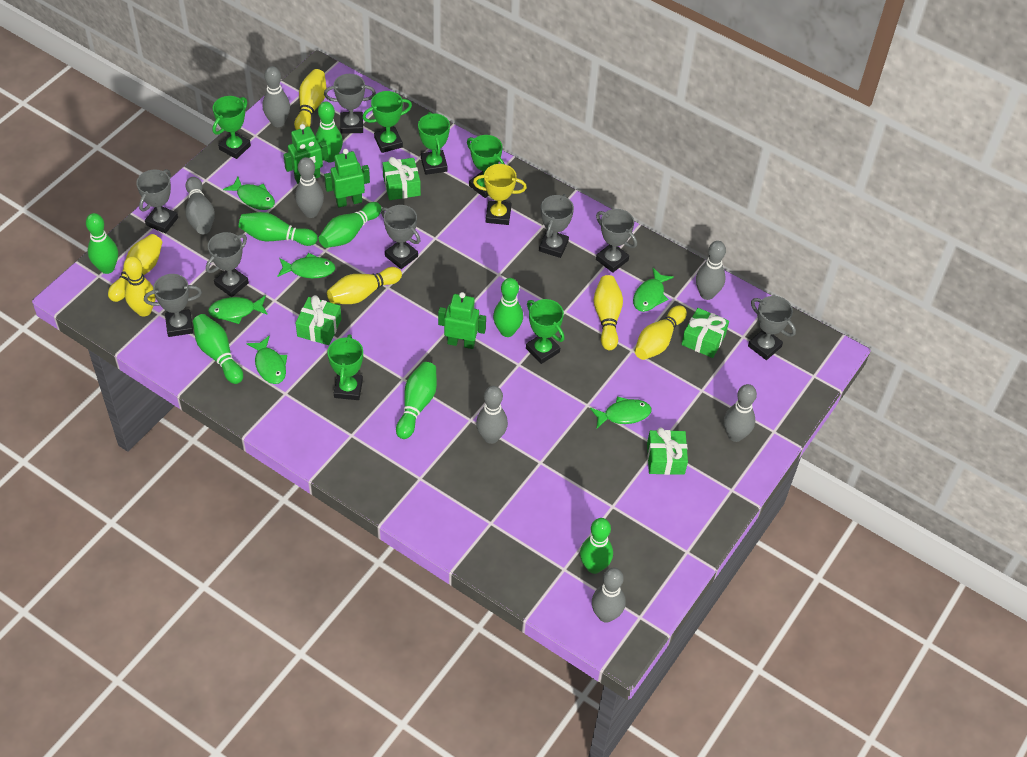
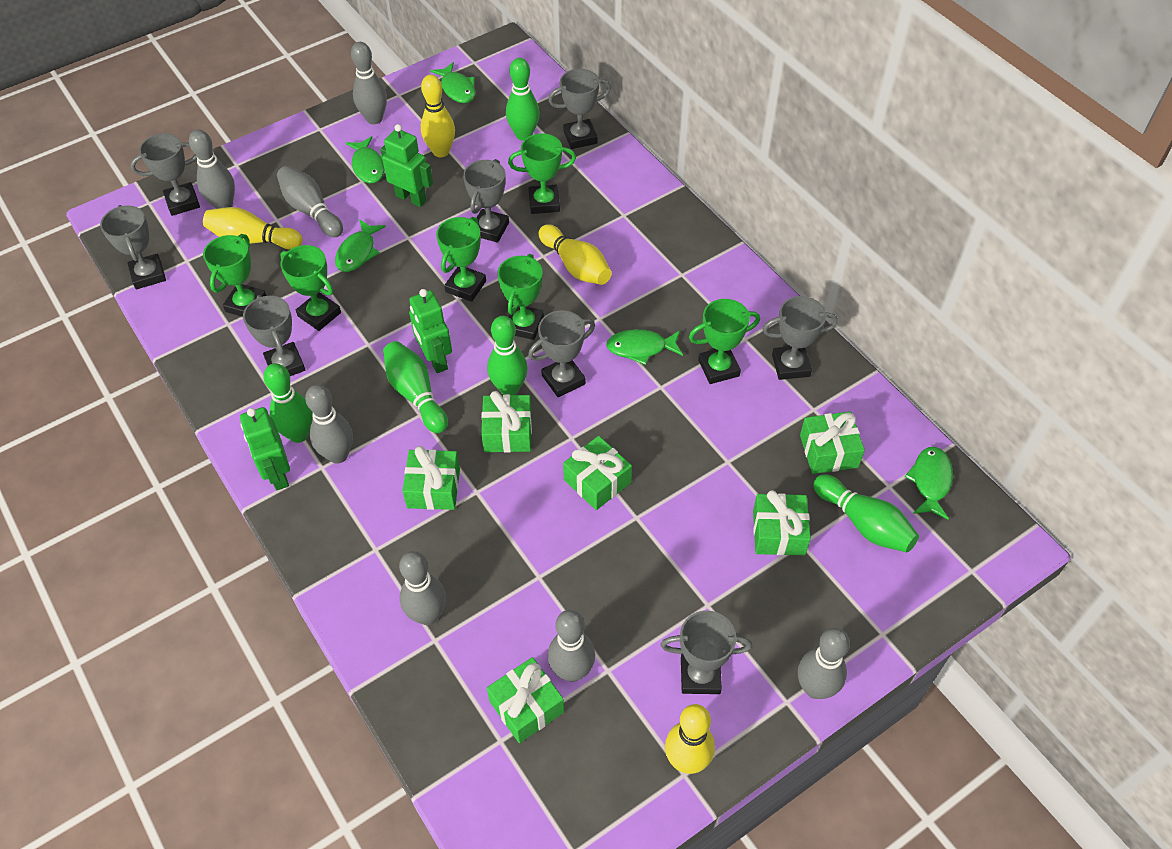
green bowling pin: 8 -> 5
green fish: 6 -> 5
green gift: 4 -> 6
yellow bowling pin: 6 -> 4
yellow trophy: 1 -> 0

